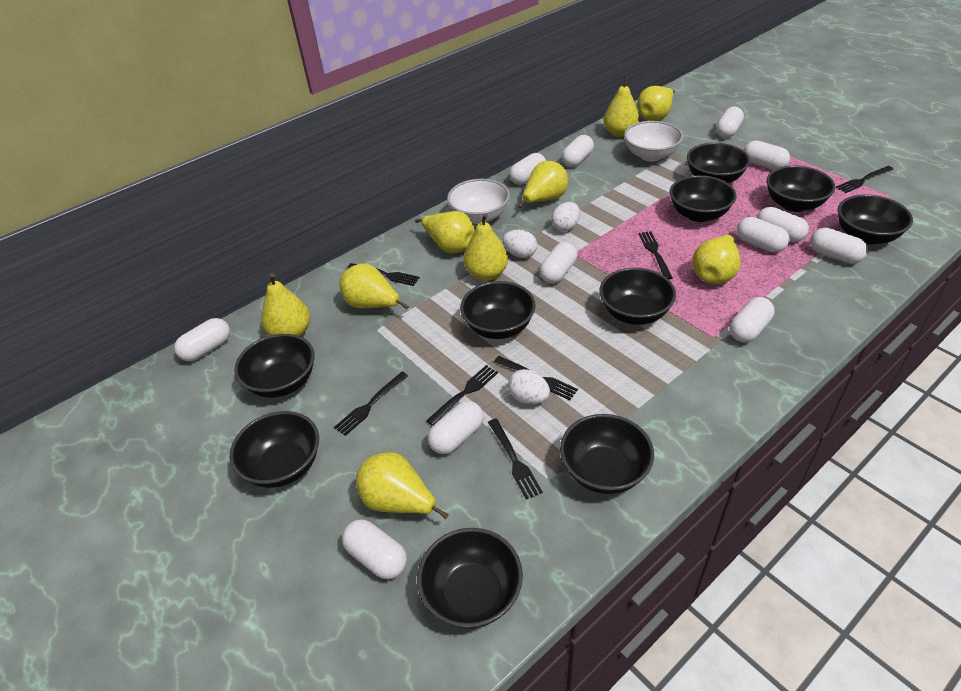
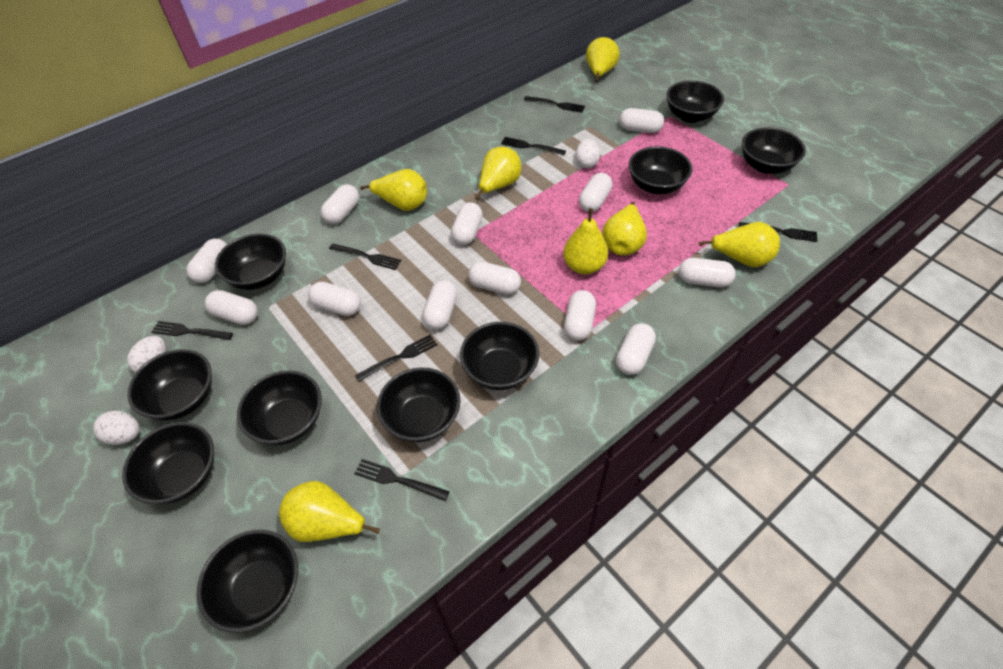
white bowl: 2 -> 0
yellow pear: 9 -> 7

